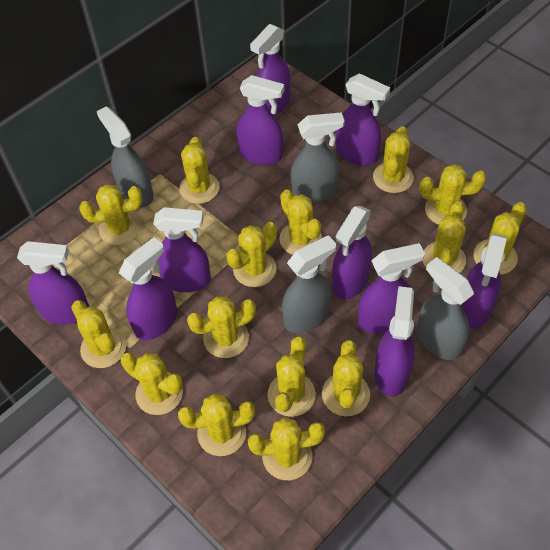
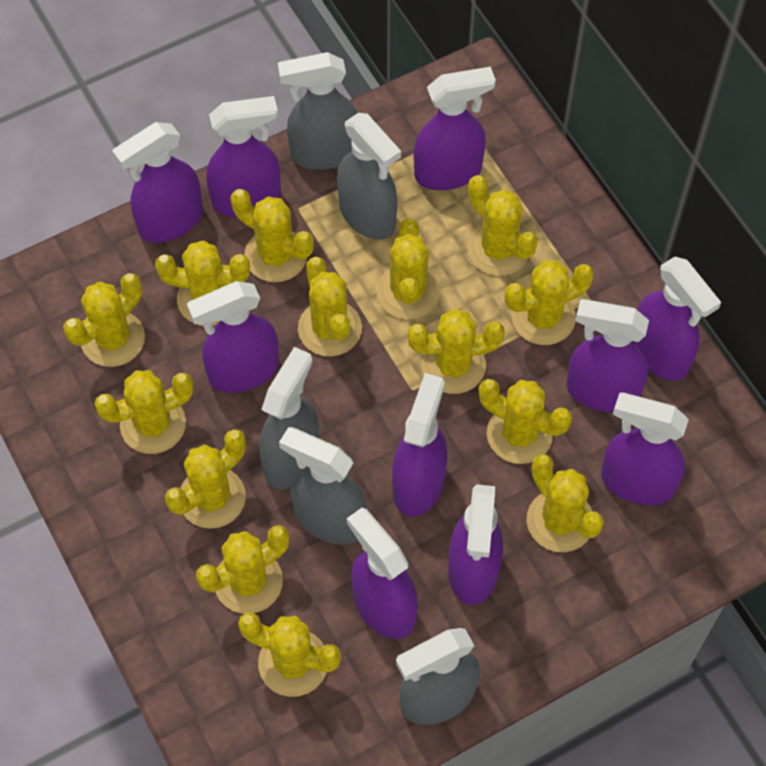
grey spray bottle: 4 -> 5
yellow cactus: 15 -> 14

